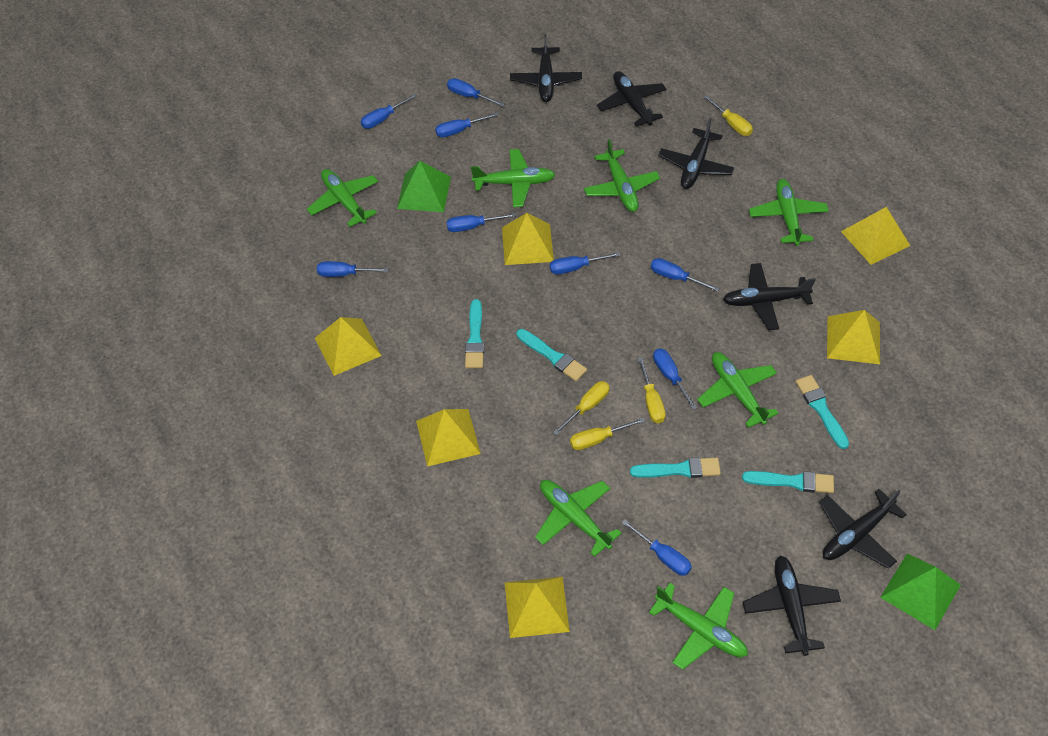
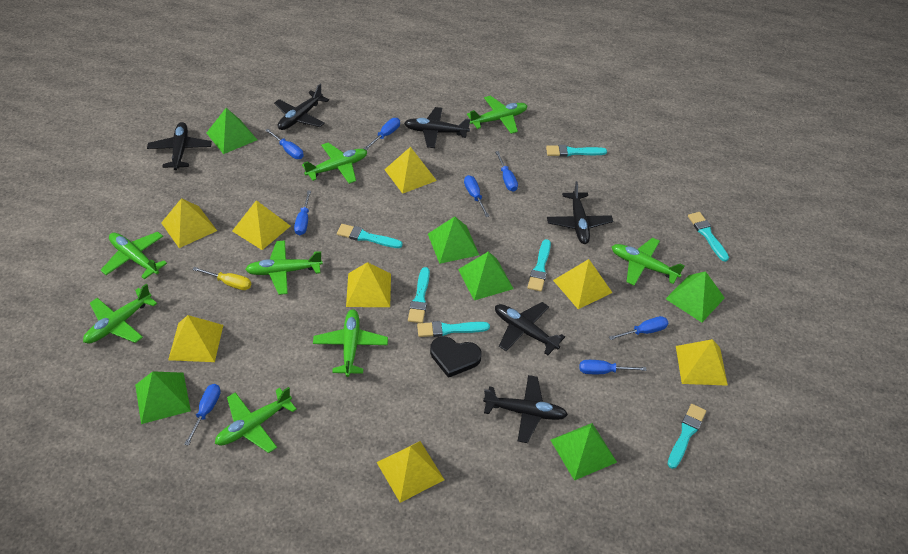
black heart: 0 -> 1
blue screwdriver: 9 -> 8
green plane: 7 -> 8
green pyramid: 2 -> 6
turquoise brush: 5 -> 7
yellow pyramid: 6 -> 8
yellow screwdriver: 4 -> 1

